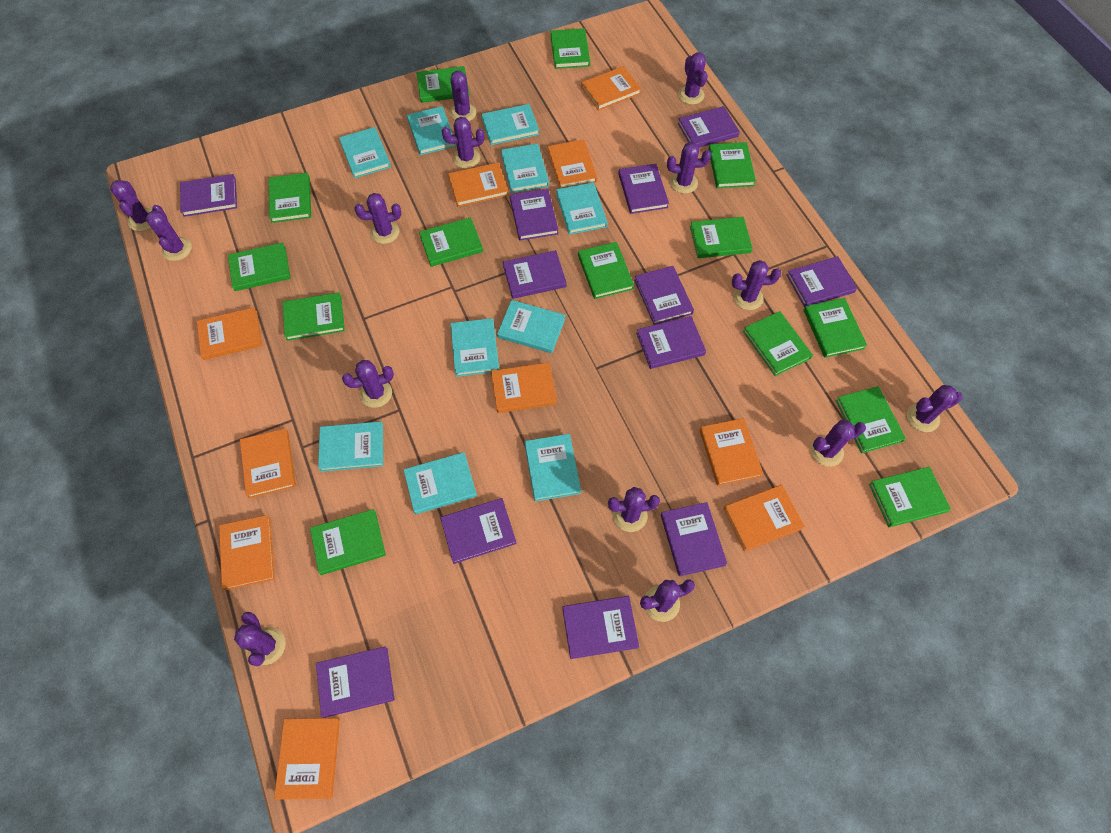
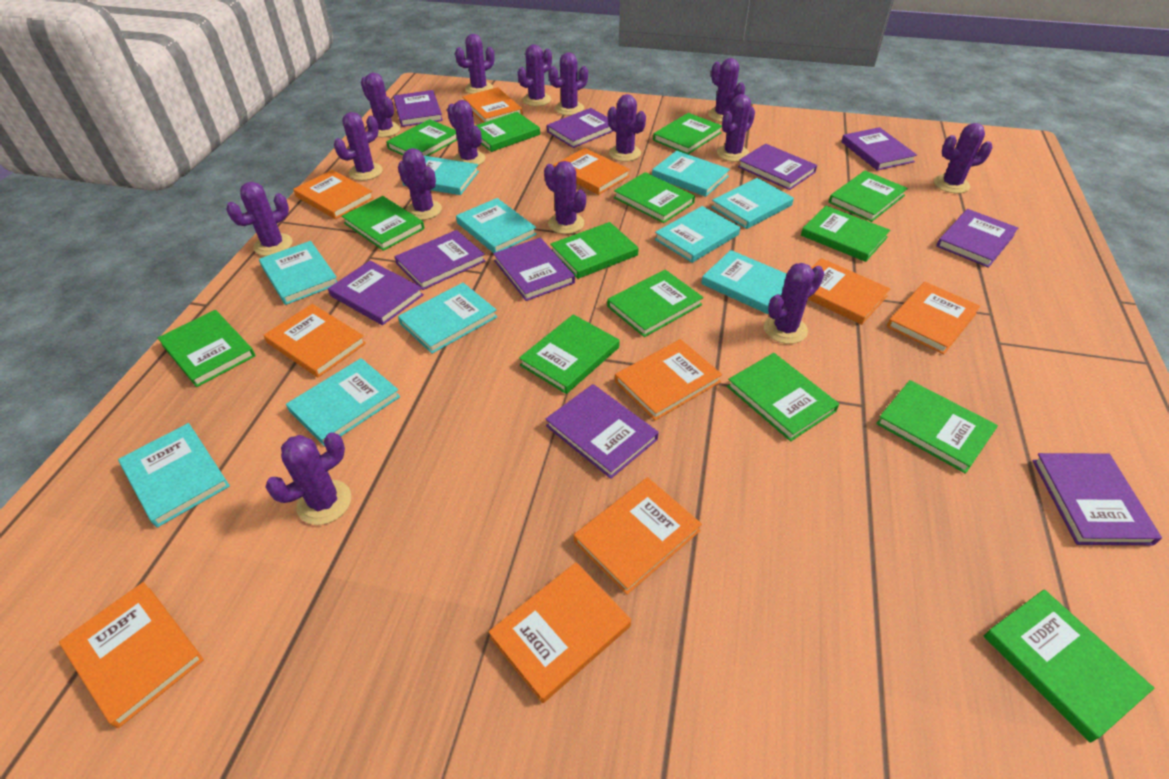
purple book: 12 -> 10
purple cactus: 14 -> 15

